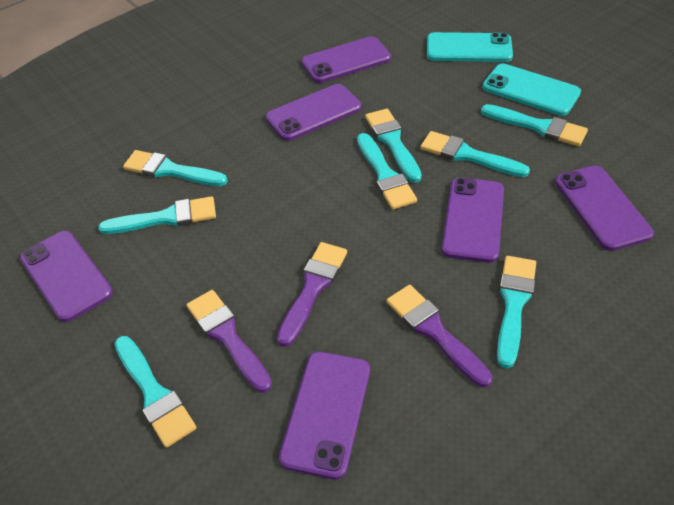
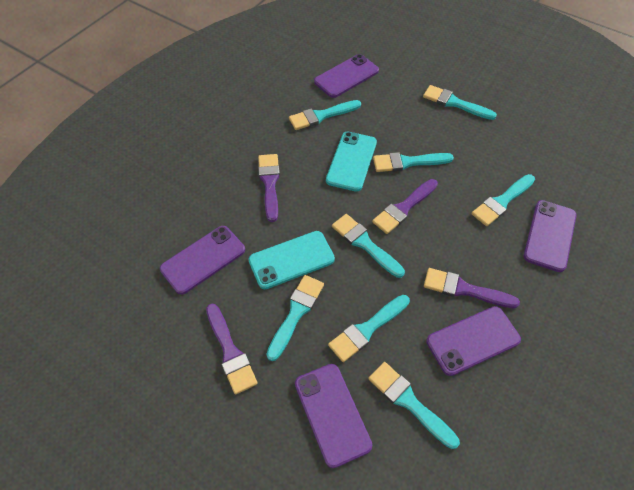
purple brush: 3 -> 4
purple phone: 6 -> 5

